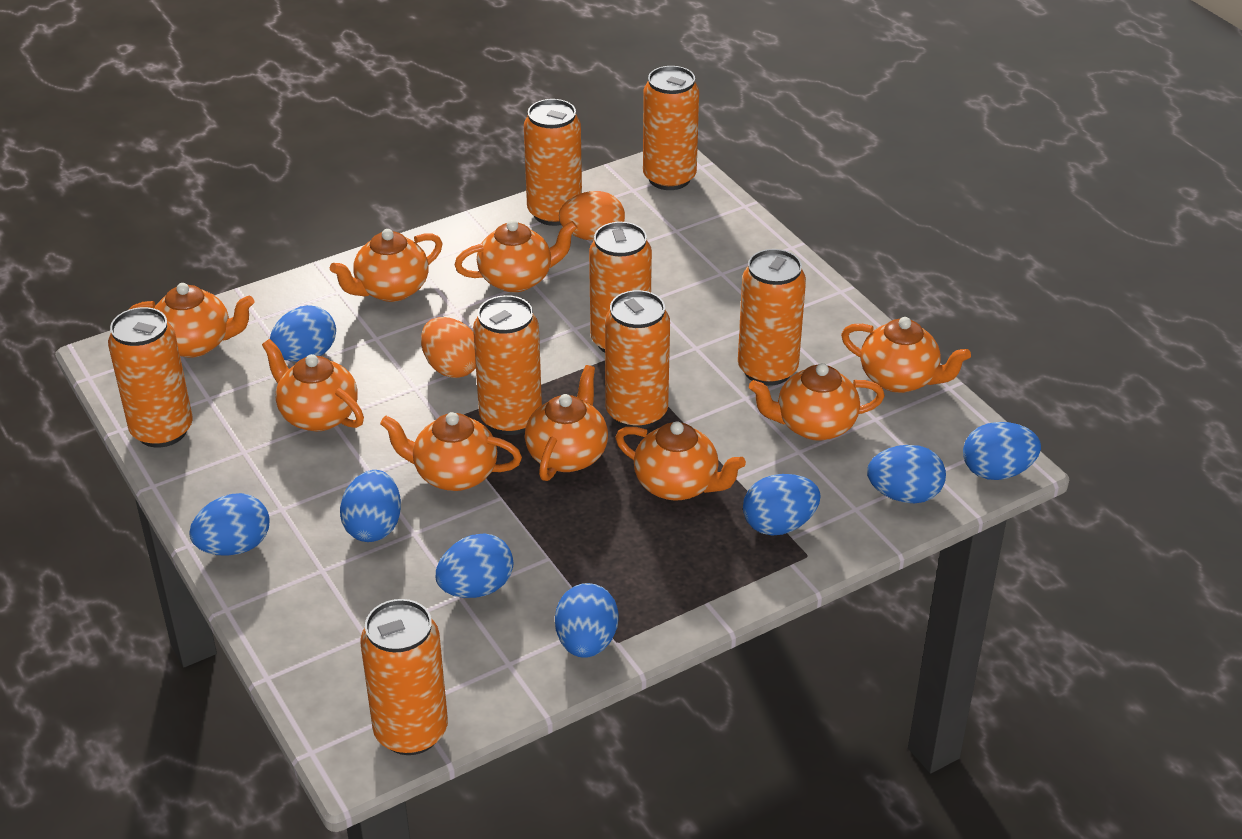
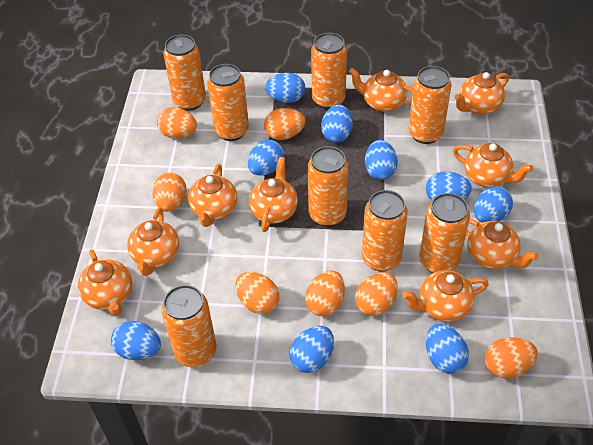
blue egg: 8 -> 9
orange egg: 2 -> 7

